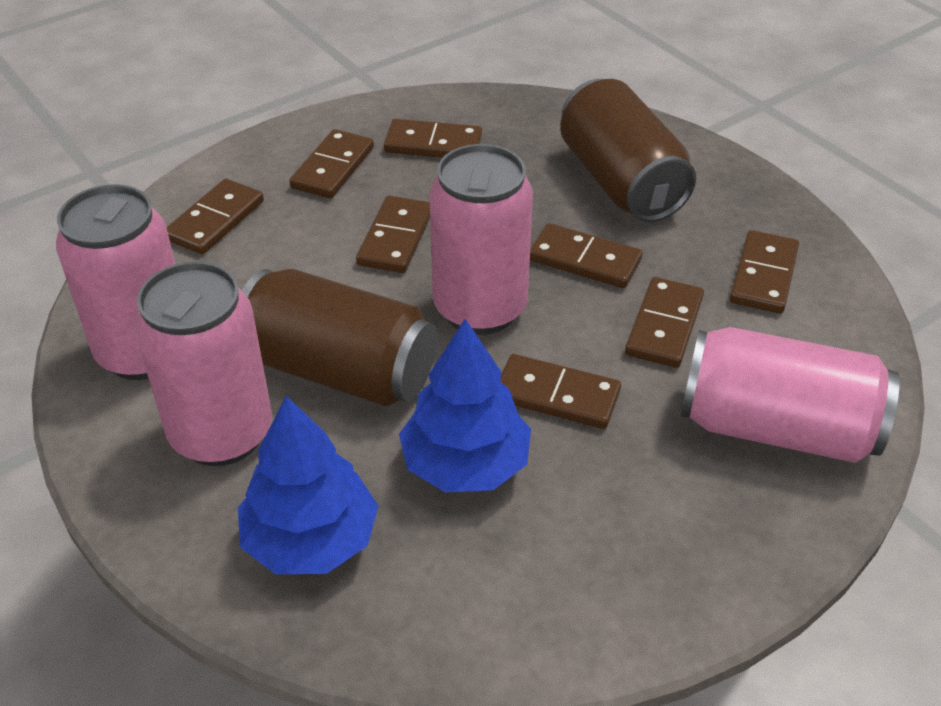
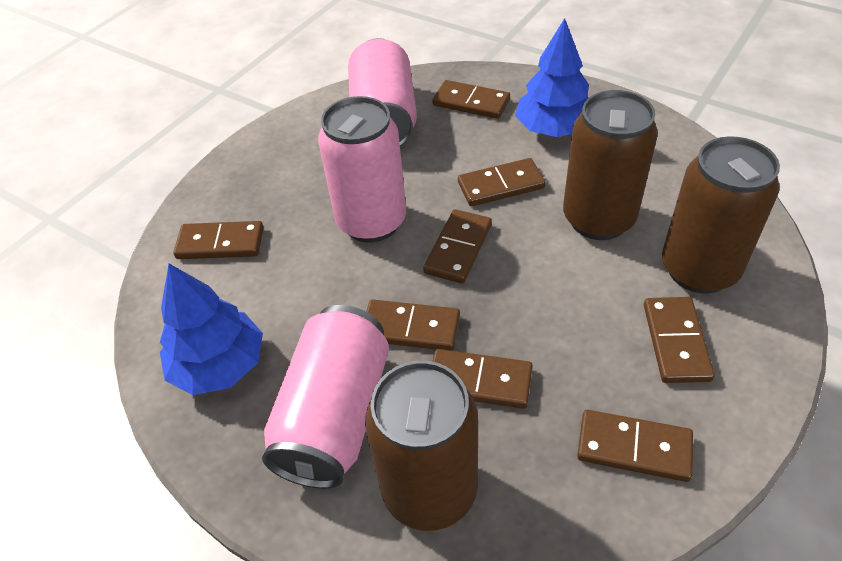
brown can: 2 -> 3
pink can: 4 -> 3

